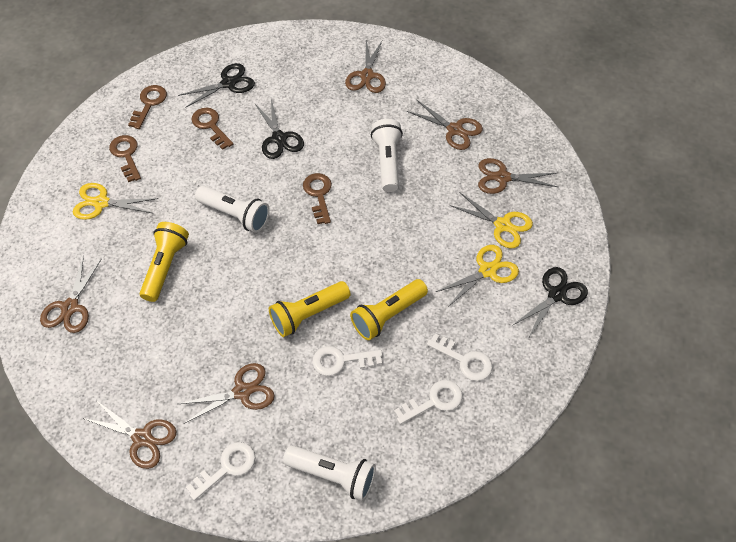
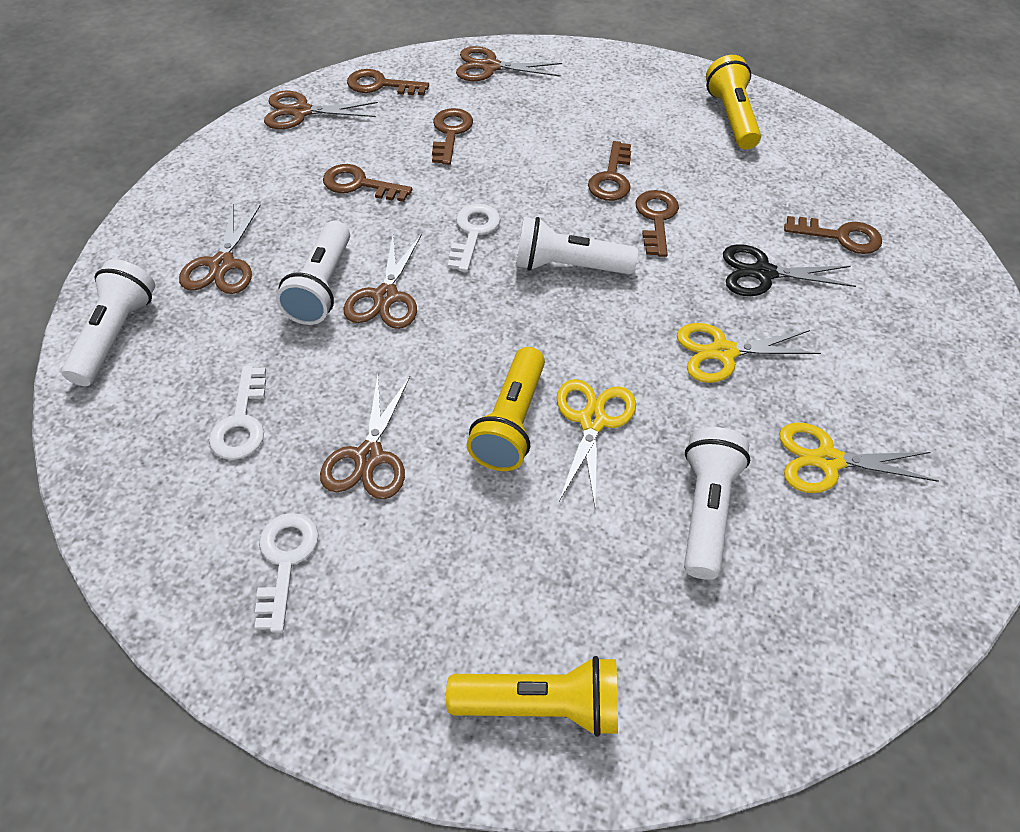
black scissors: 3 -> 1
brown key: 4 -> 6
brown scissors: 6 -> 5
white flashlight: 3 -> 4
white key: 4 -> 3

